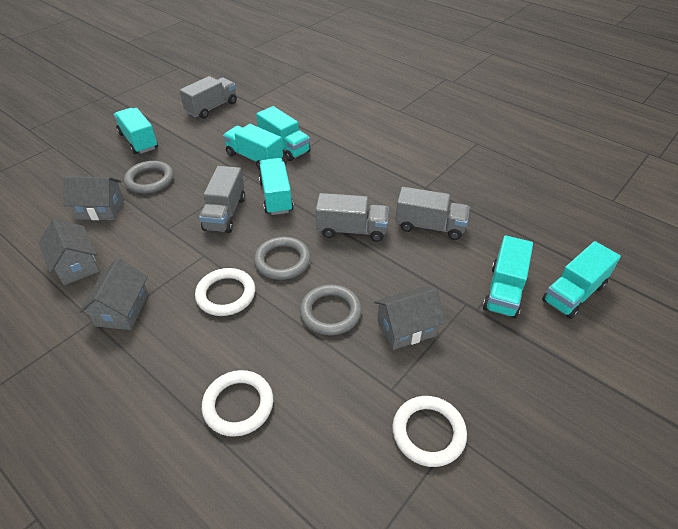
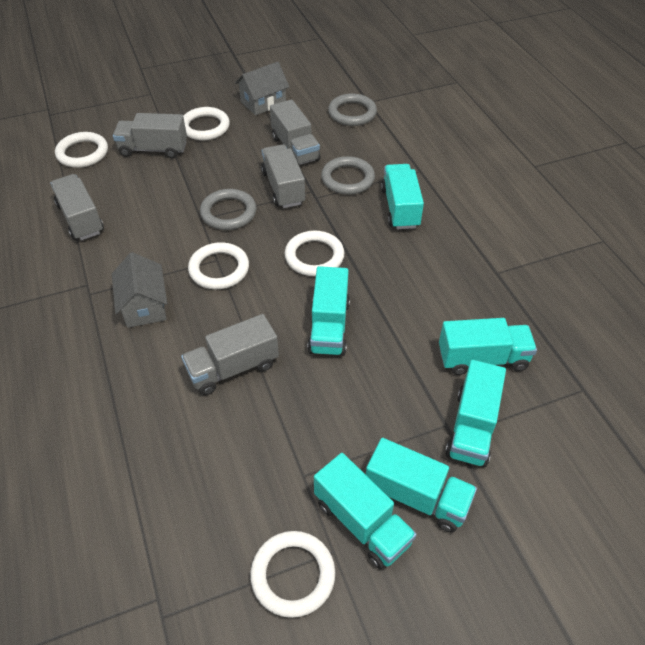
grey house: 4 -> 2
grey truck: 4 -> 5
white ring: 3 -> 5

